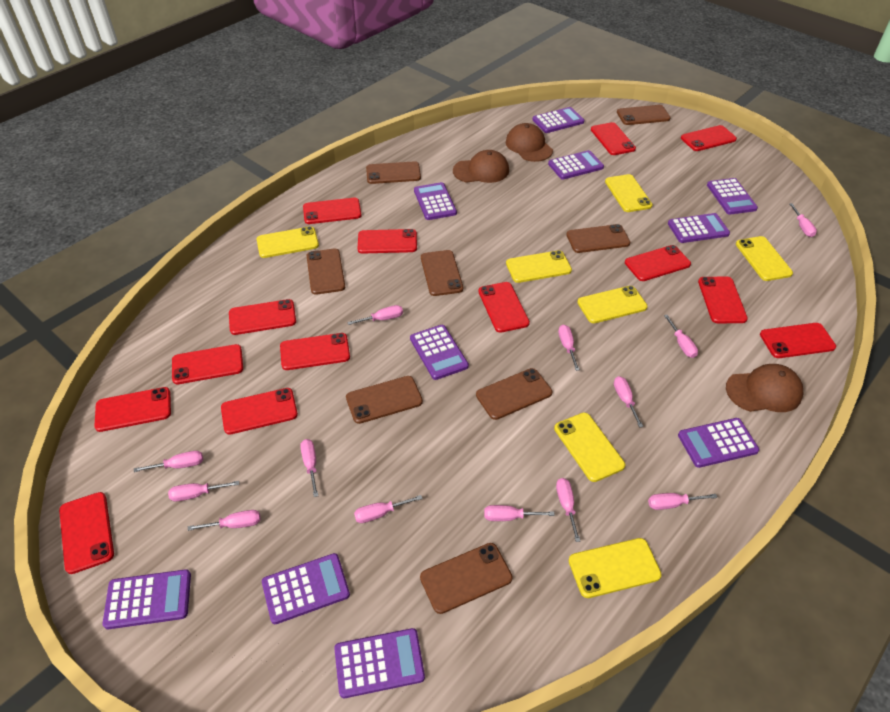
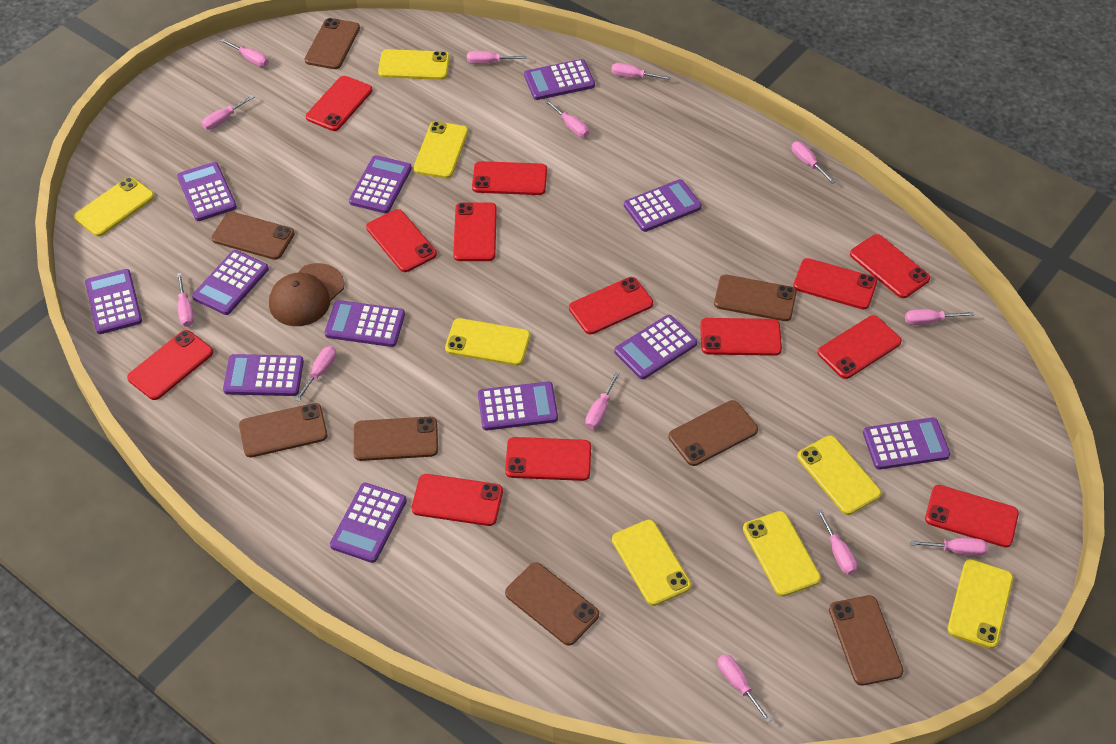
brown cap: 3 -> 1
purple calculator: 10 -> 12
red phone: 14 -> 13
yellow phone: 7 -> 8

